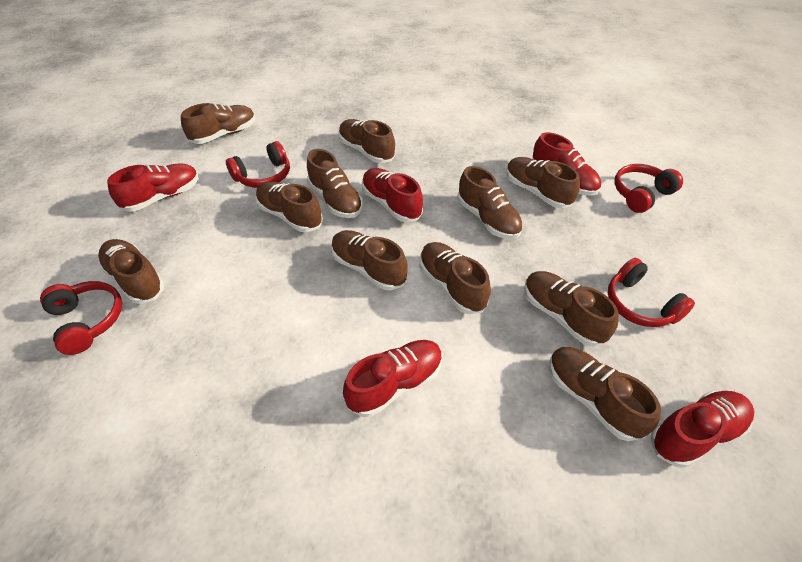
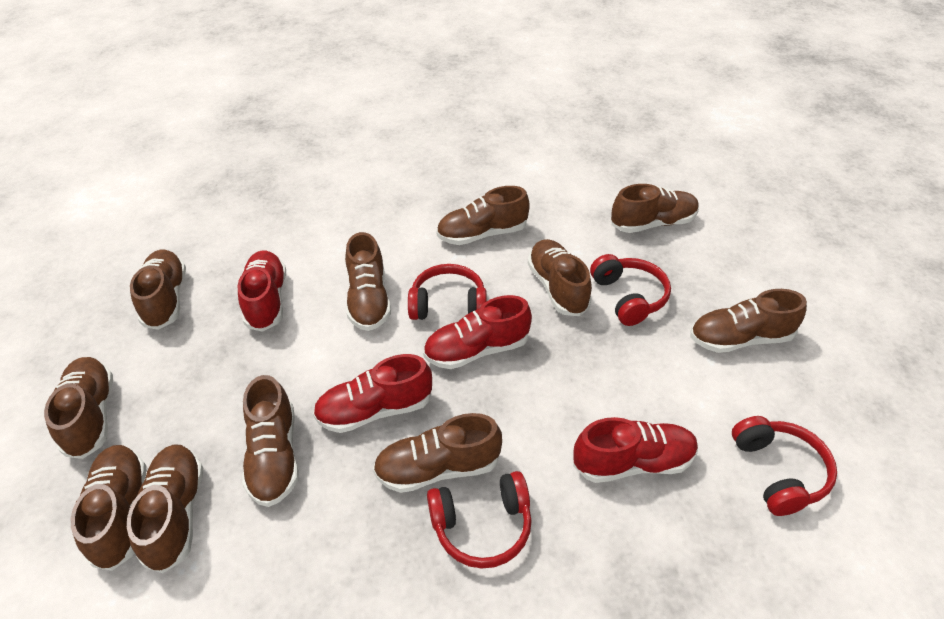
red shoe: 5 -> 4

